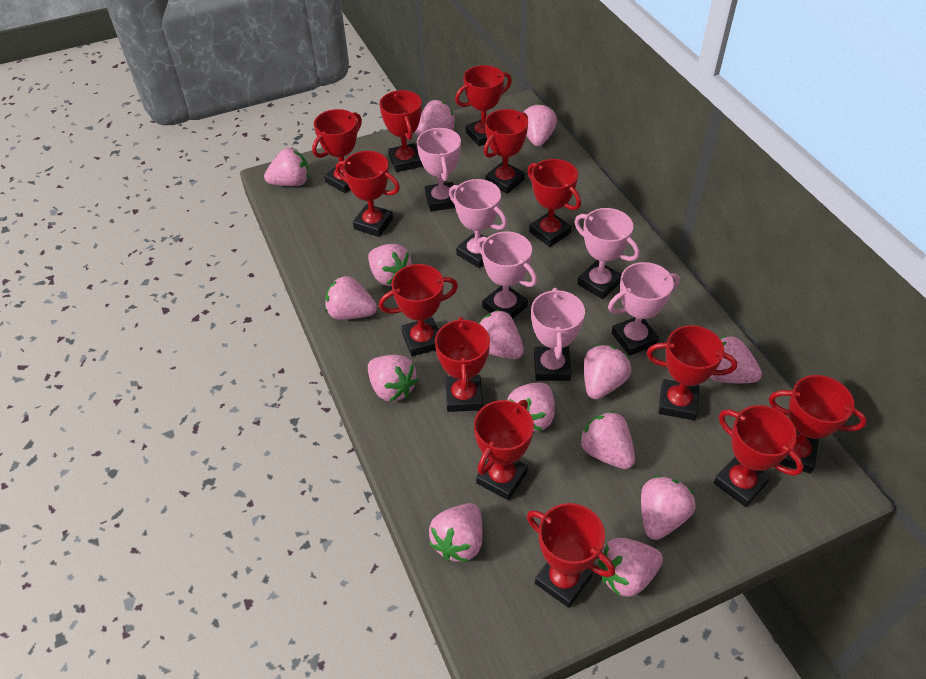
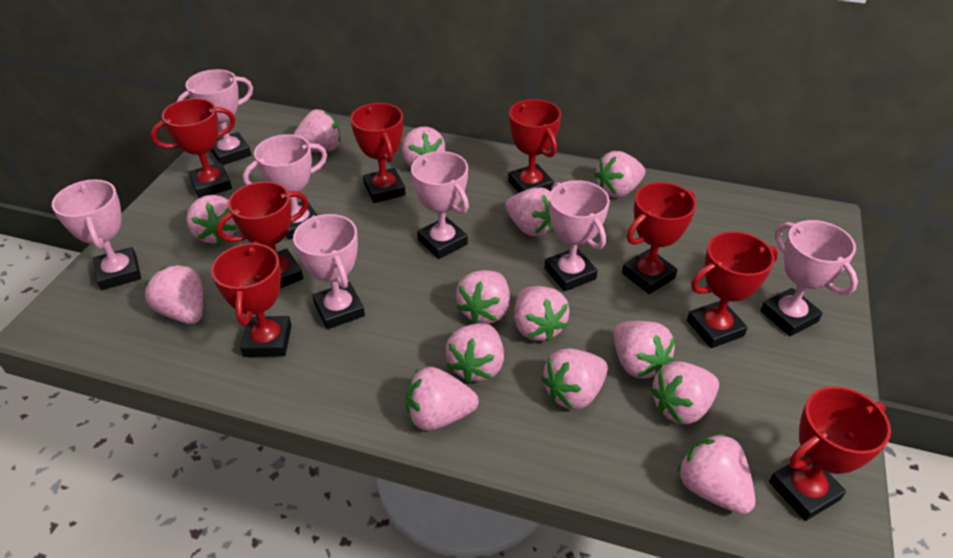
pink trophy: 6 -> 7
red trophy: 13 -> 8

